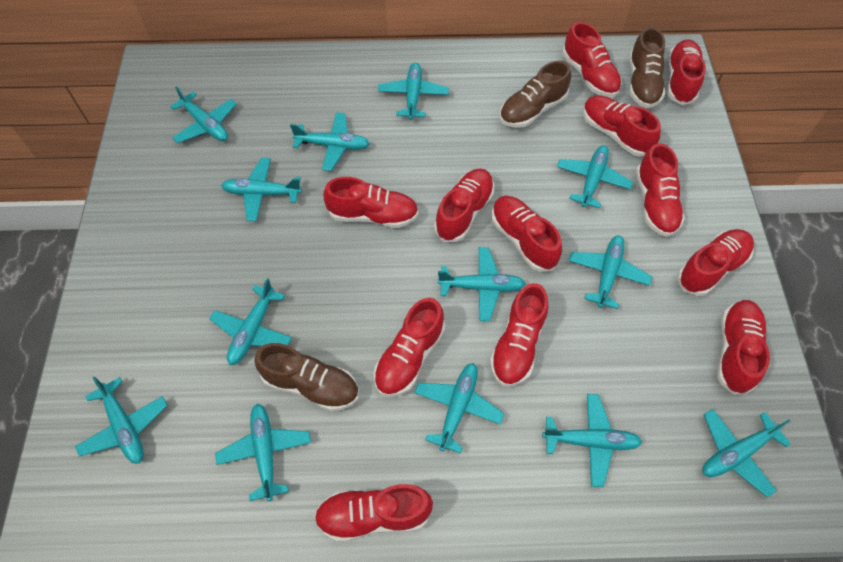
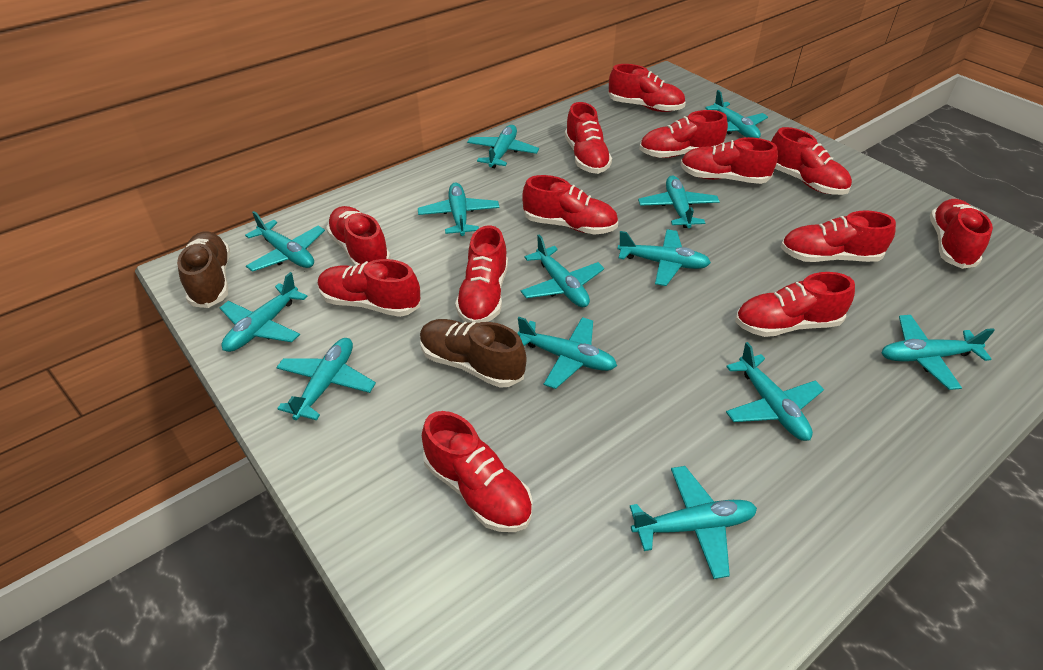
brown shoe: 3 -> 2
red shoe: 12 -> 13

